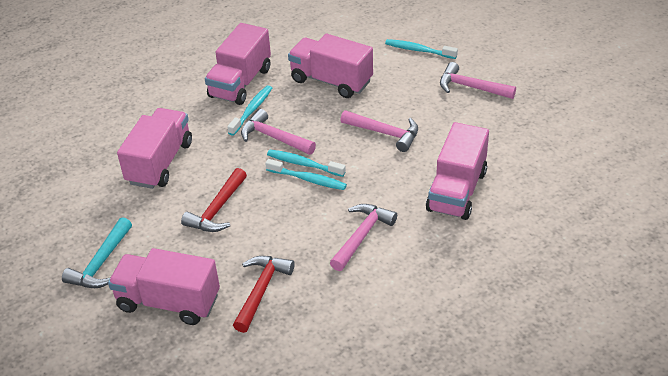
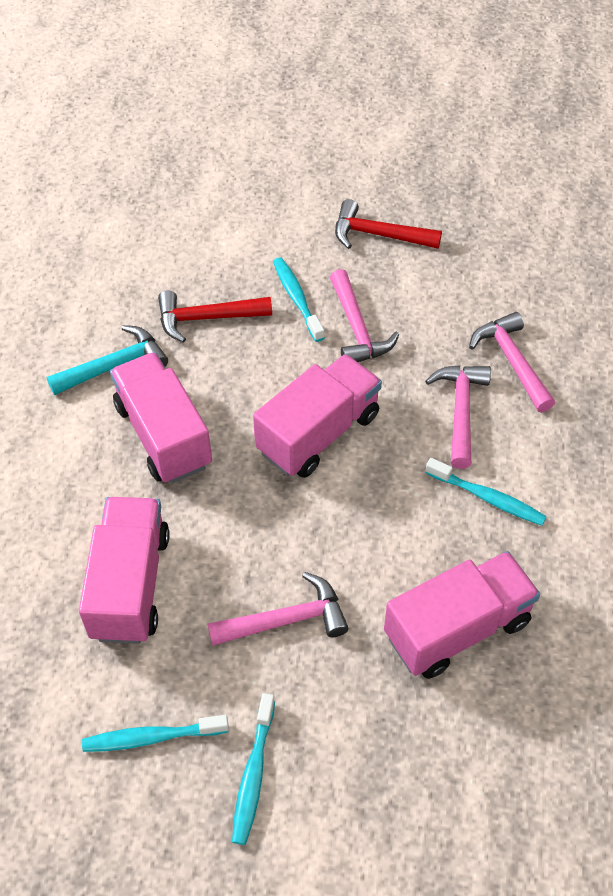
pink truck: 5 -> 4

